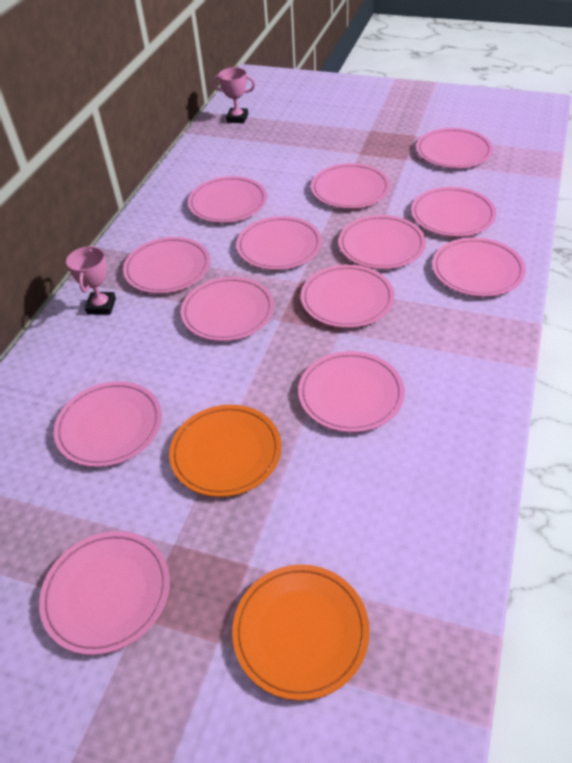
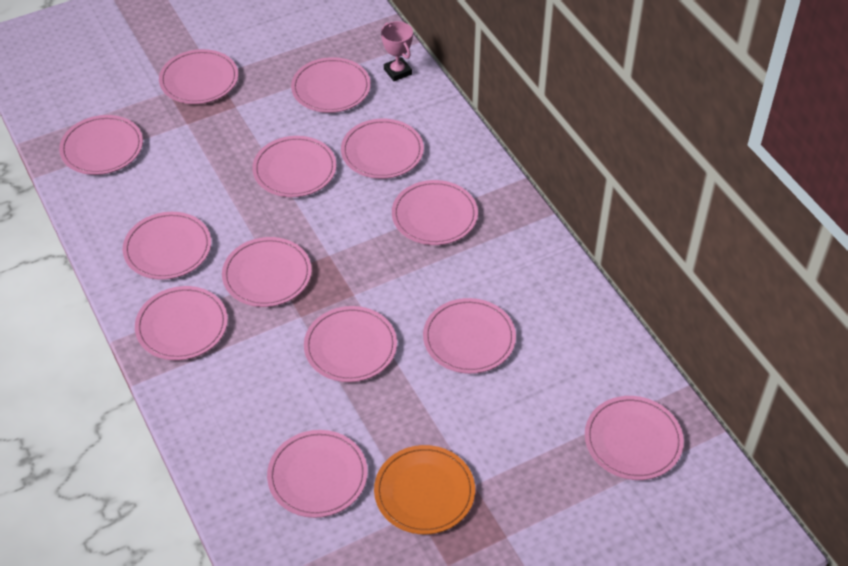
orange plate: 2 -> 1
pink trophy: 2 -> 1

